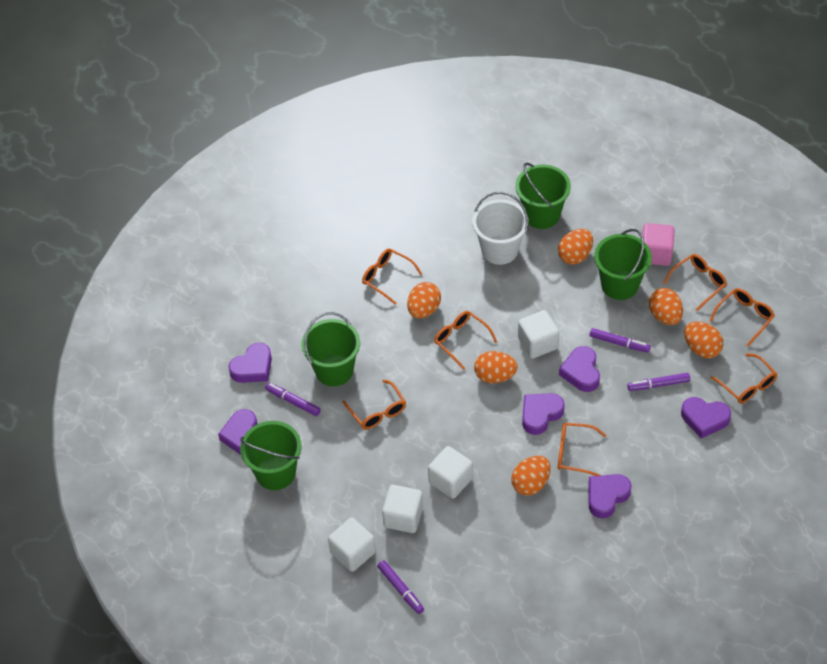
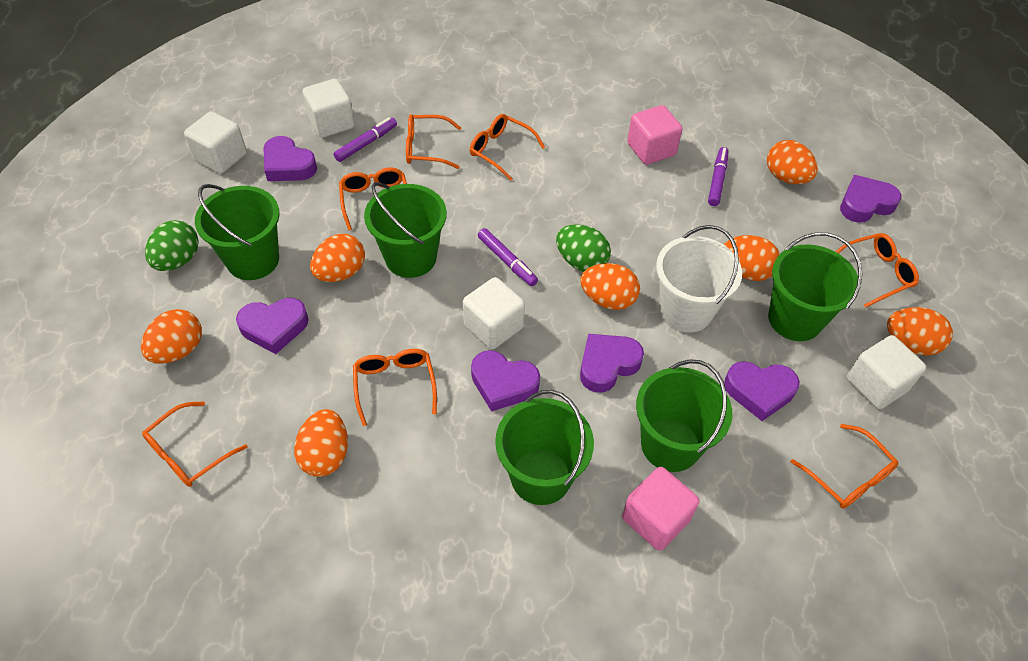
green bucket: 4 -> 5
green egg: 0 -> 2
orange egg: 6 -> 7
pink cube: 1 -> 2
purple marker: 4 -> 3

